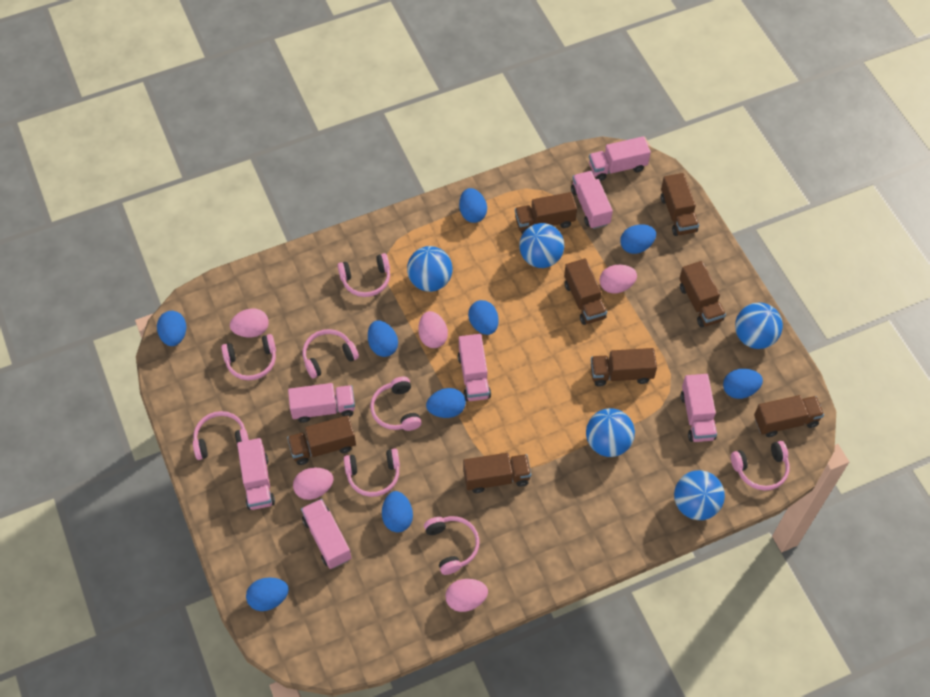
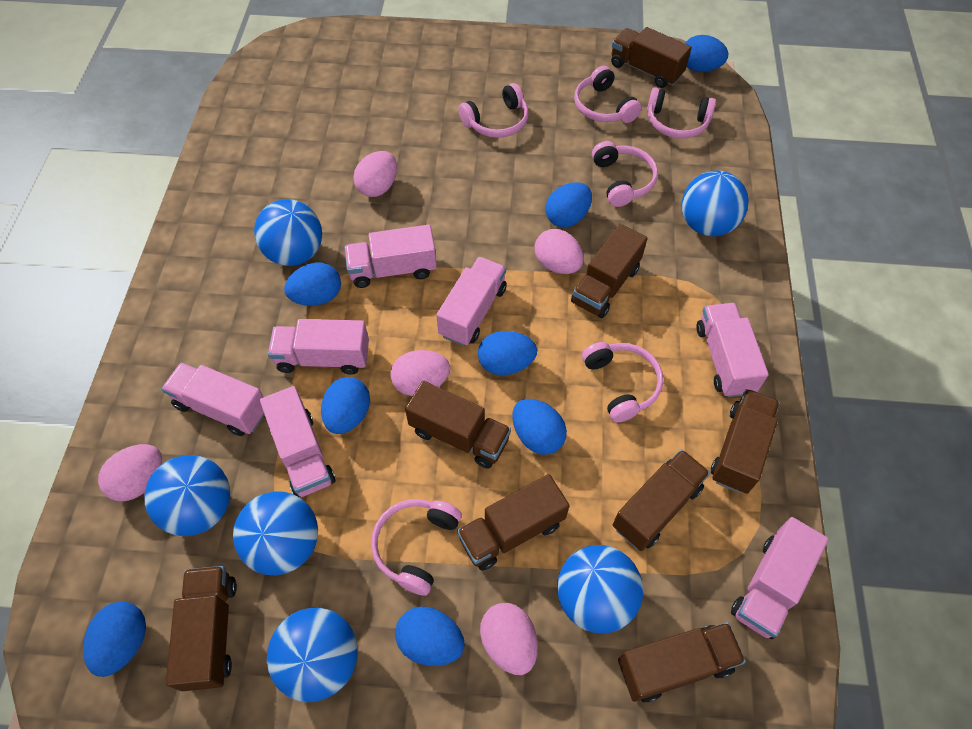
blue ball: 5 -> 6
blue egg: 9 -> 8
pink headphones: 8 -> 6

